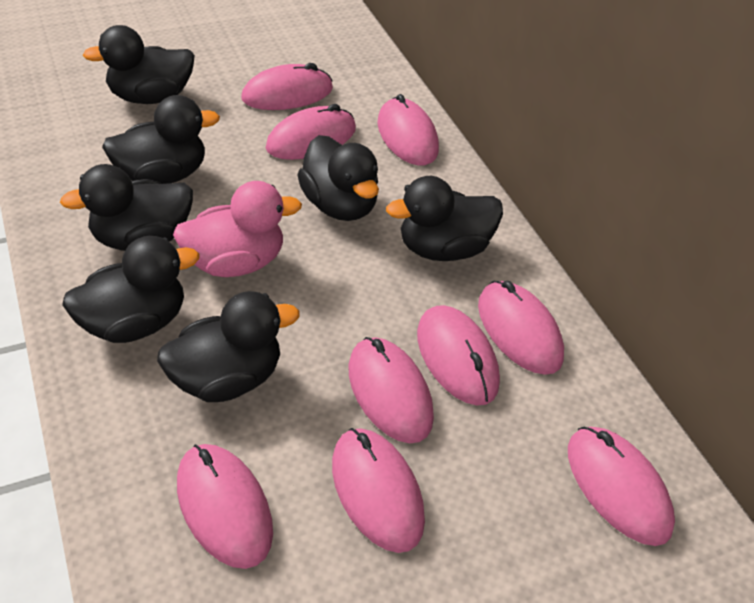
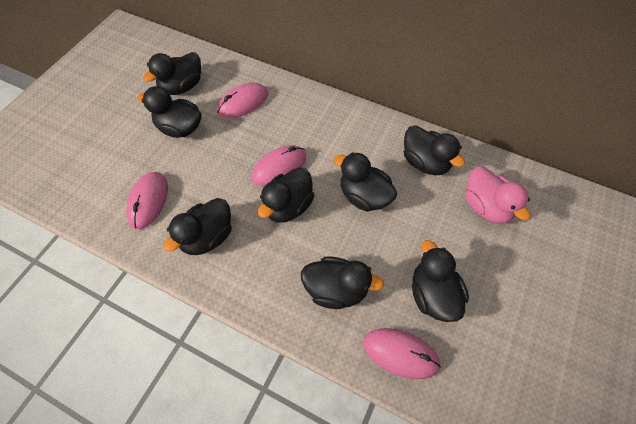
black duck: 7 -> 8
pink mouse: 9 -> 4

